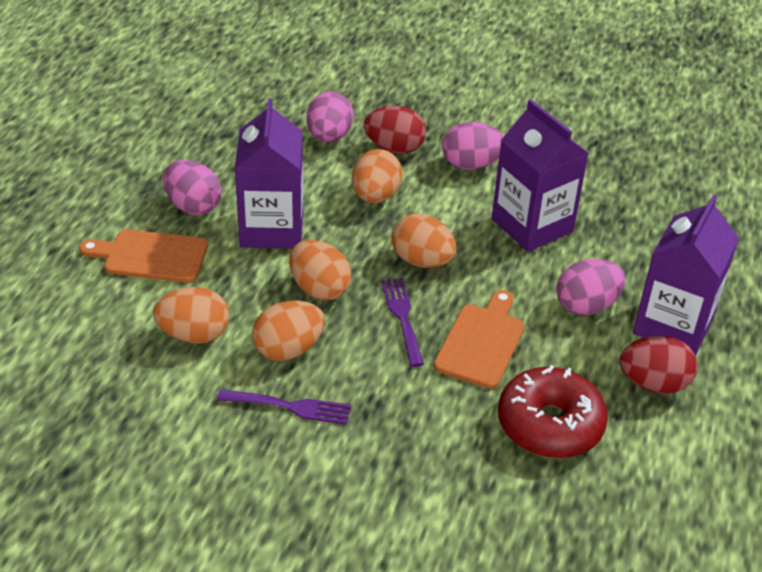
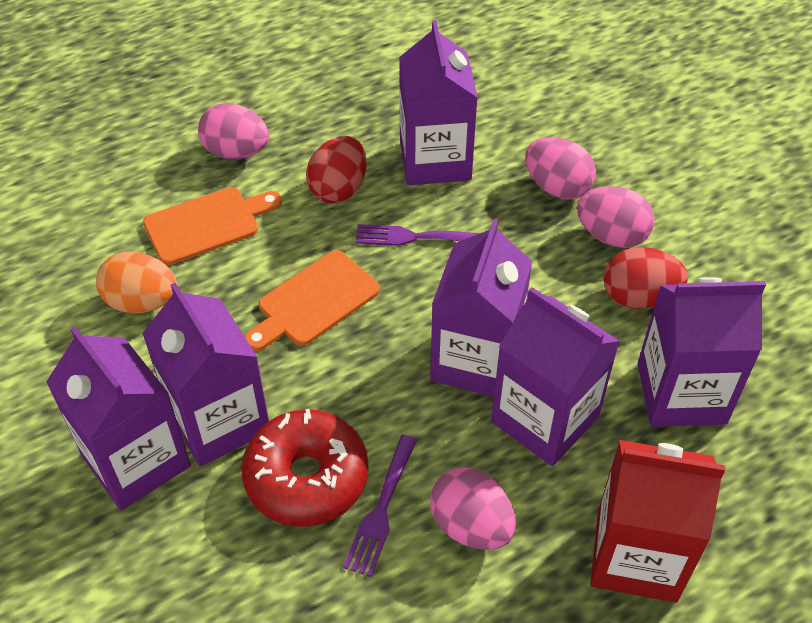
orange egg: 5 -> 1
purple carton: 3 -> 6
red carton: 0 -> 1

